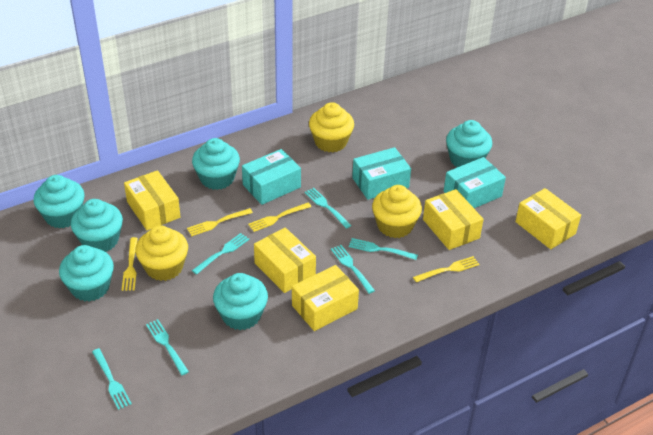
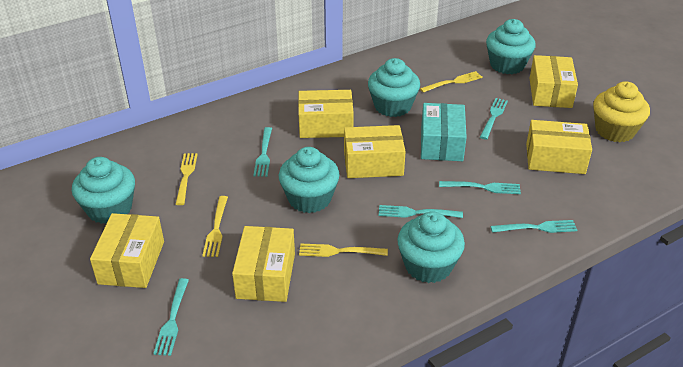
turquoise box: 3 -> 1
turquoise cupcake: 6 -> 5
yellow box: 5 -> 6
yellow cupcake: 3 -> 1

